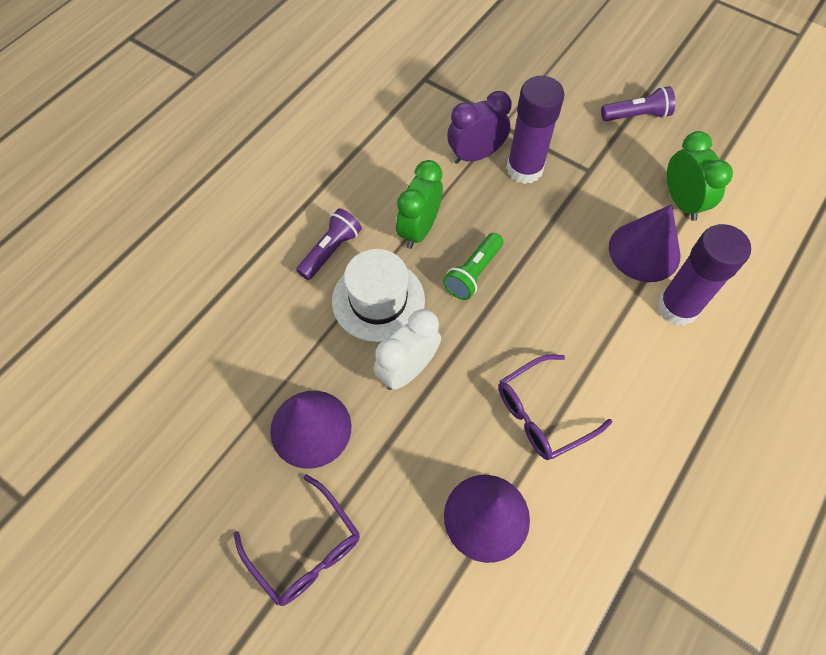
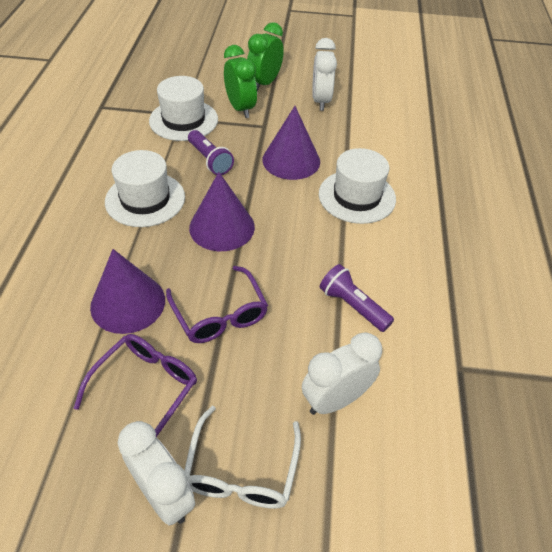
green flashlight: 1 -> 0
purple clock: 1 -> 0
purple glue stick: 2 -> 0
white clock: 1 -> 3
white glasses: 0 -> 1
white hat: 1 -> 3

